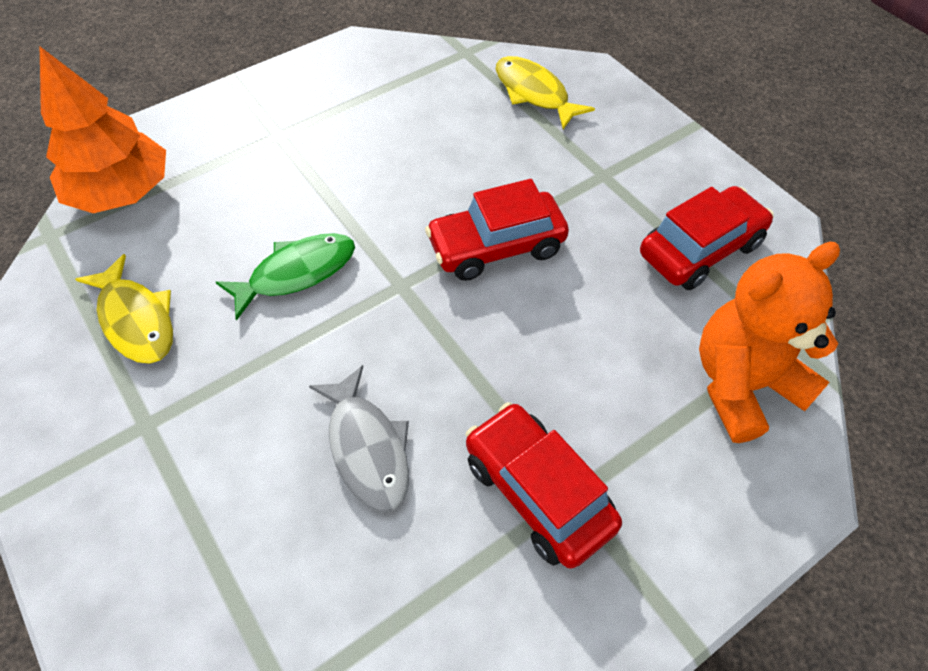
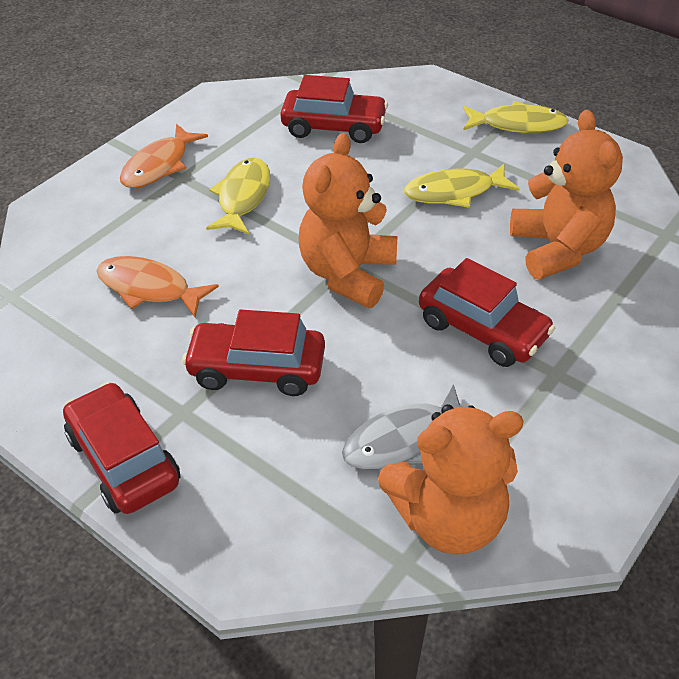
green fish: 1 -> 0
orange fish: 0 -> 2
orange teddy bear: 1 -> 3
orange tree: 1 -> 0
red car: 3 -> 4
yellow fish: 2 -> 3

